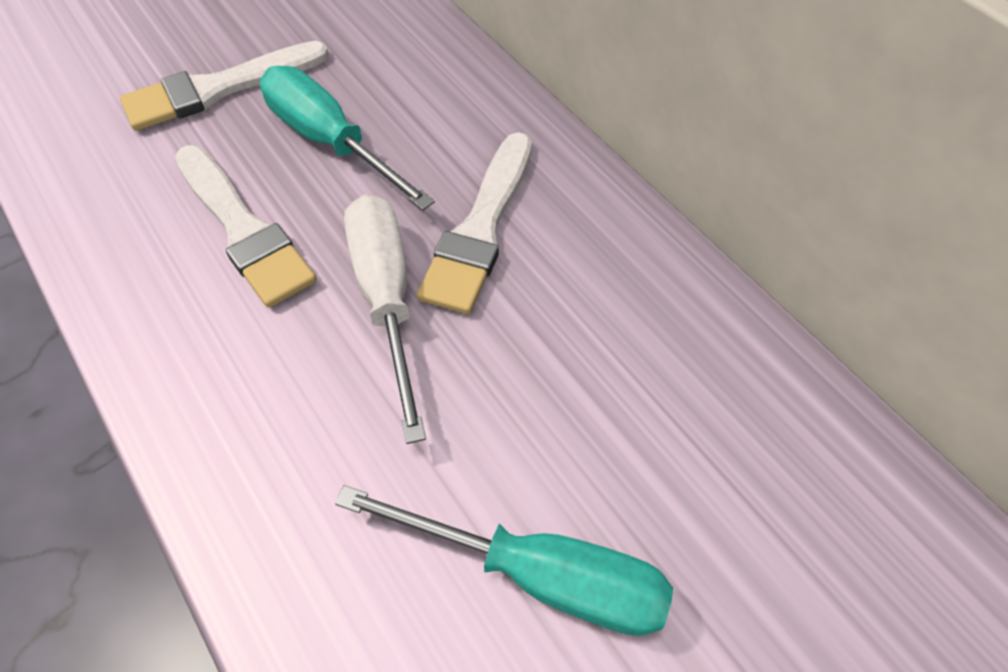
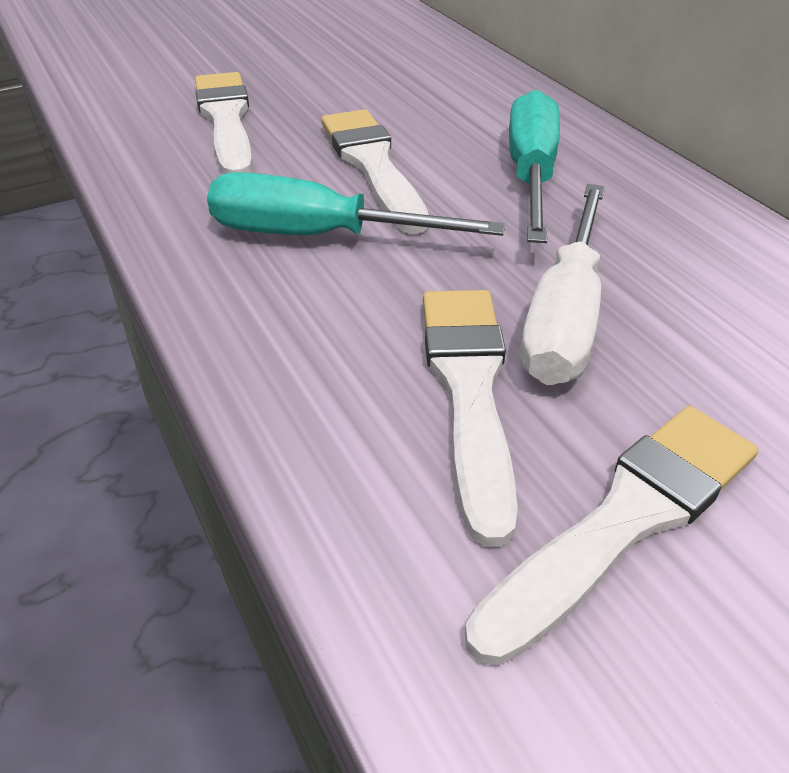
white brush: 3 -> 4

